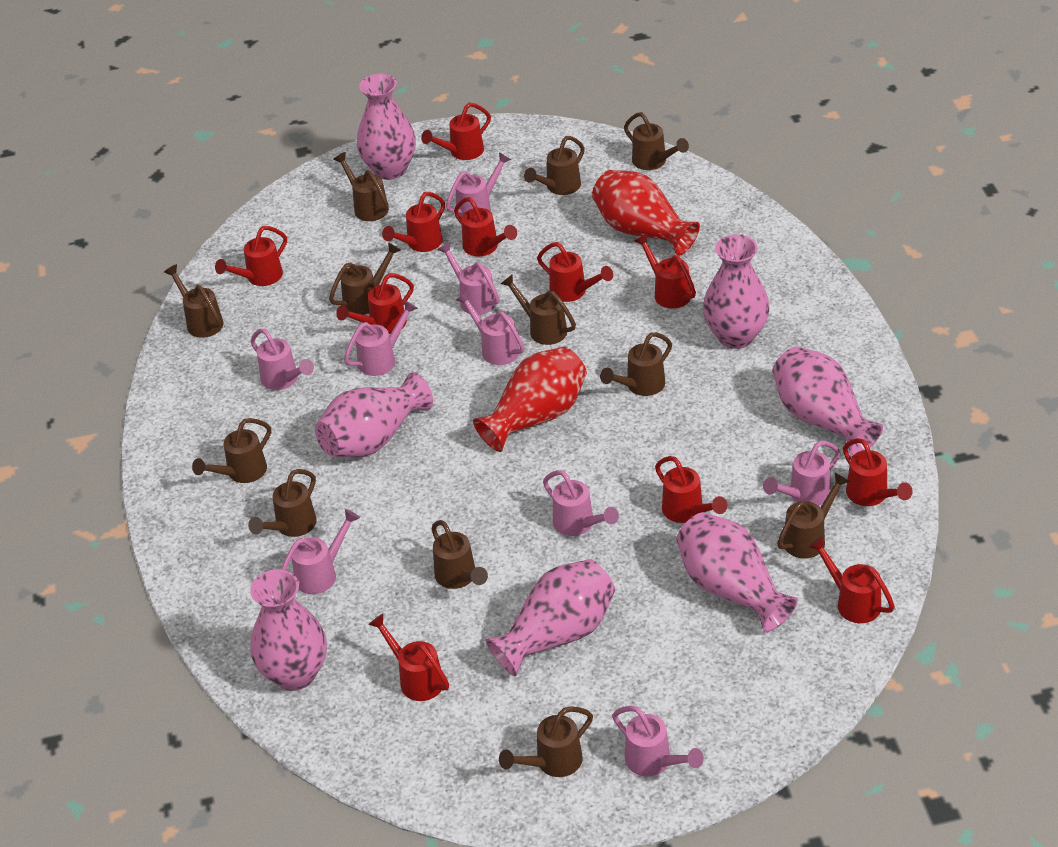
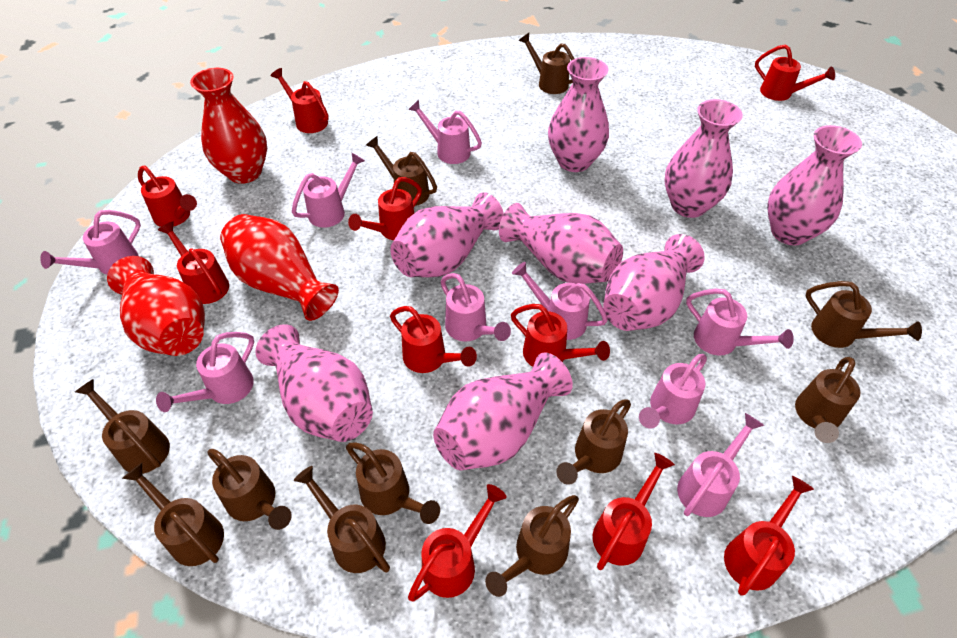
brown watering can: 12 -> 11
pink vase: 7 -> 8
red vase: 2 -> 3
red watering can: 11 -> 10

